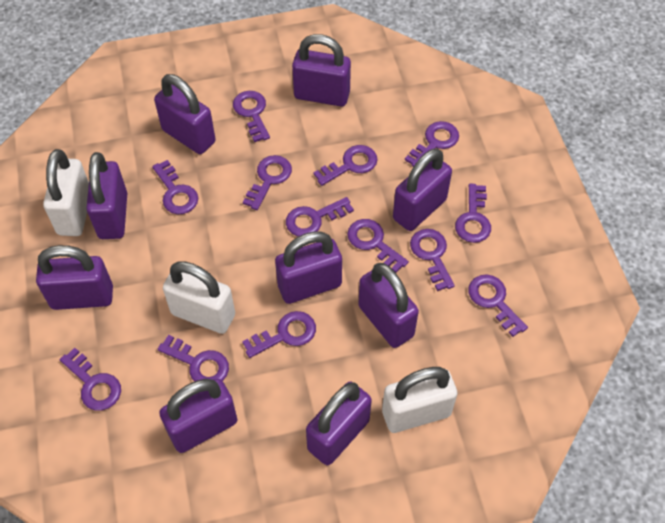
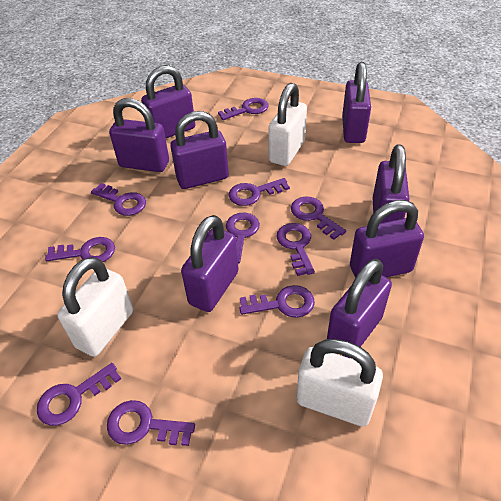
purple key: 13 -> 10
purple padlock: 9 -> 8

